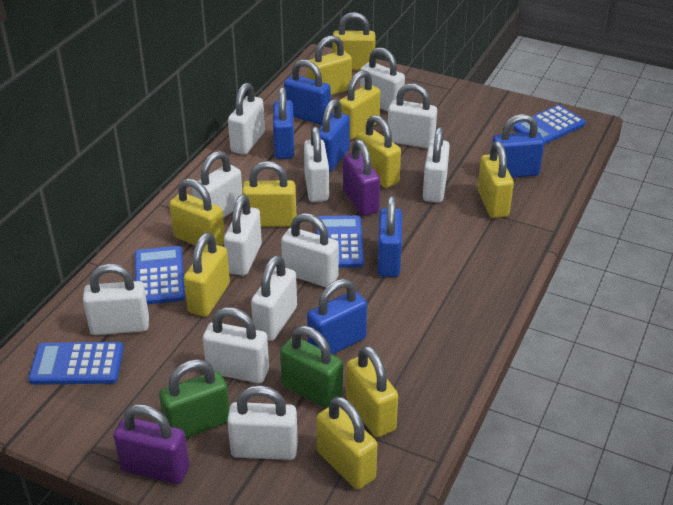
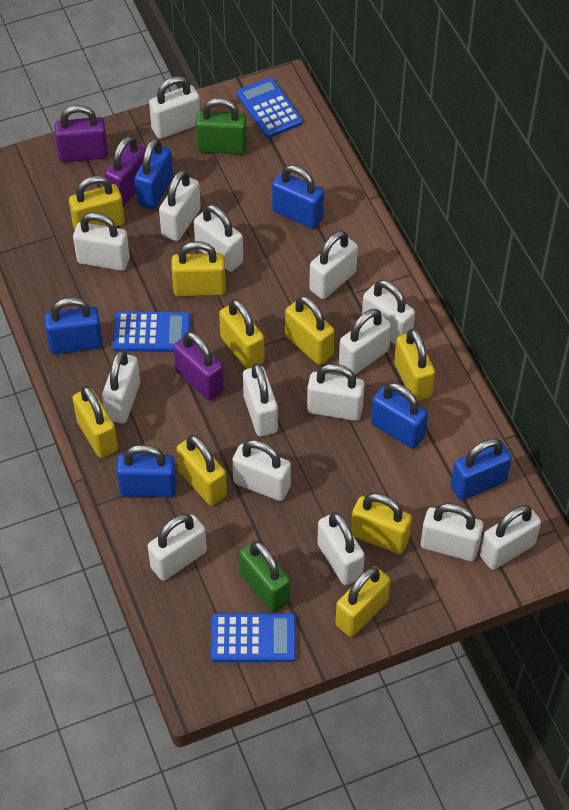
blue calculator: 4 -> 3
purple padlock: 2 -> 3
white padlock: 12 -> 15
yellow padlock: 10 -> 9

